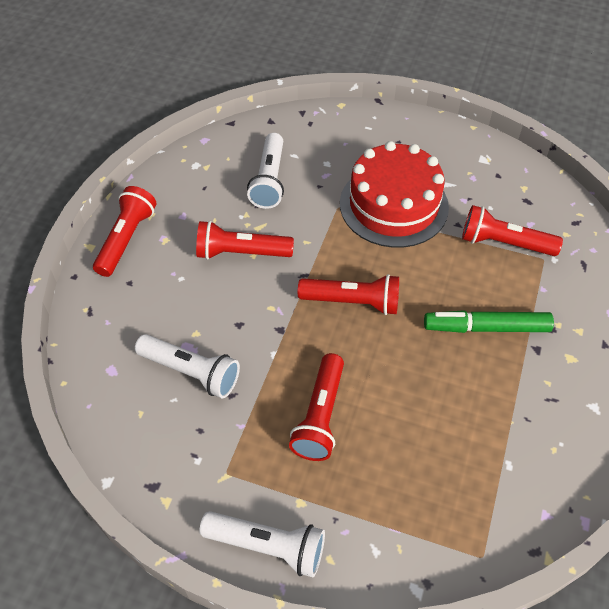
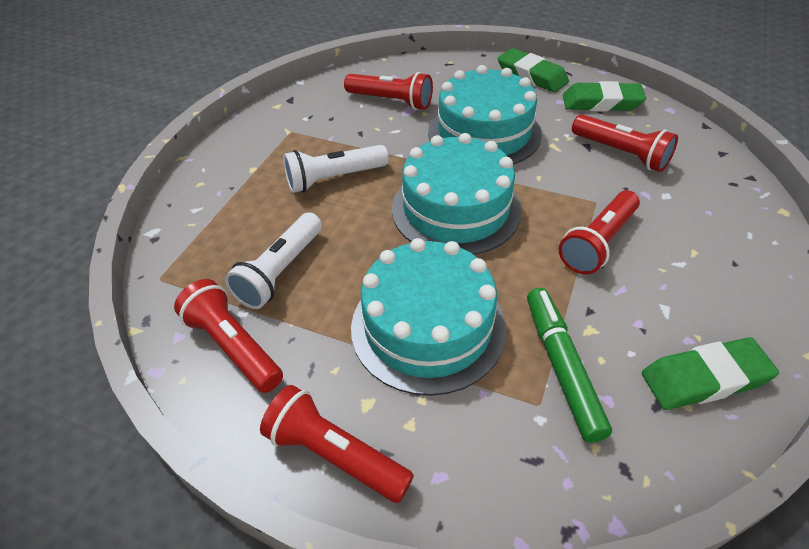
green eraser: 0 -> 3
red cake: 1 -> 0
turquoise cake: 0 -> 3
white flashlight: 3 -> 2

